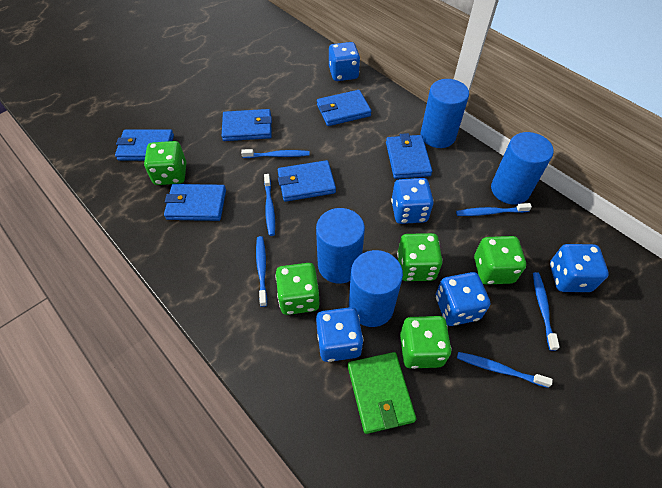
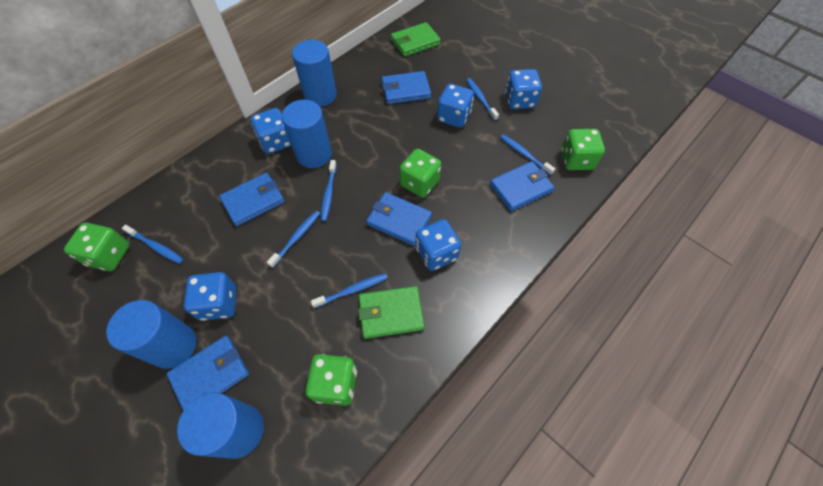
blue wallet: 6 -> 5
green dice: 5 -> 4
green wallet: 1 -> 2

